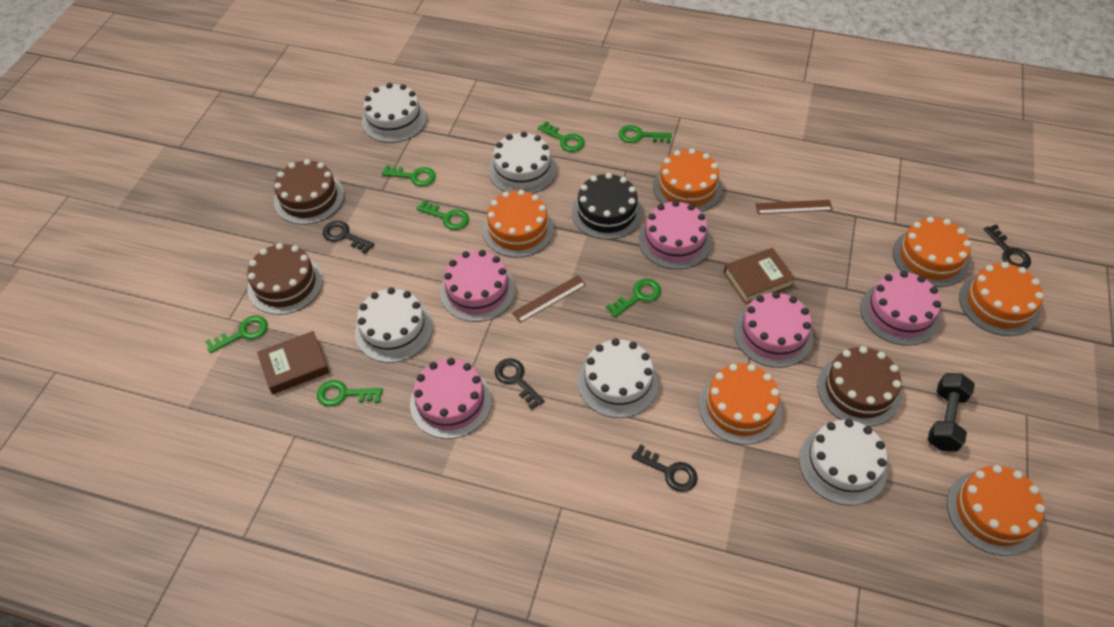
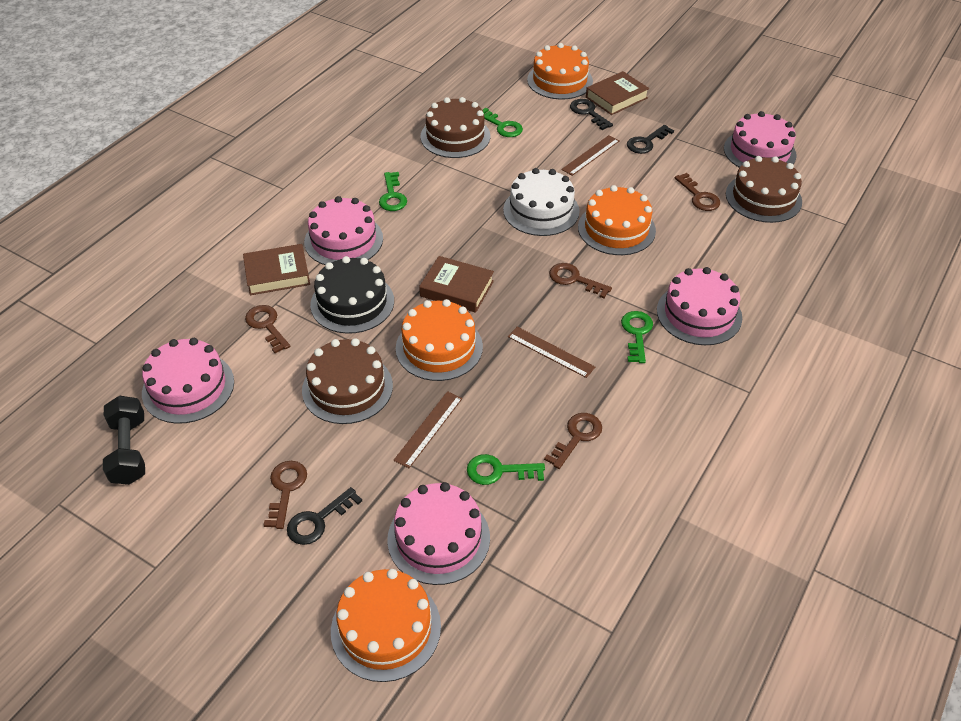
black key: 4 -> 3
brown book: 2 -> 3
brown key: 0 -> 5
brown ruler: 2 -> 3
green key: 7 -> 4
orange cake: 6 -> 4
white cake: 5 -> 1

